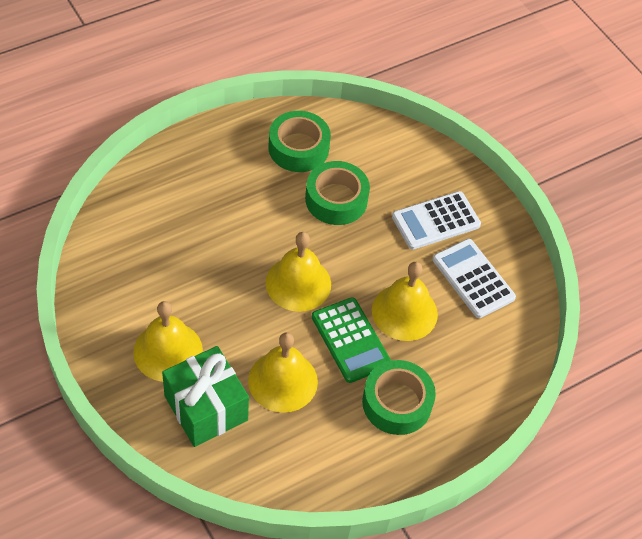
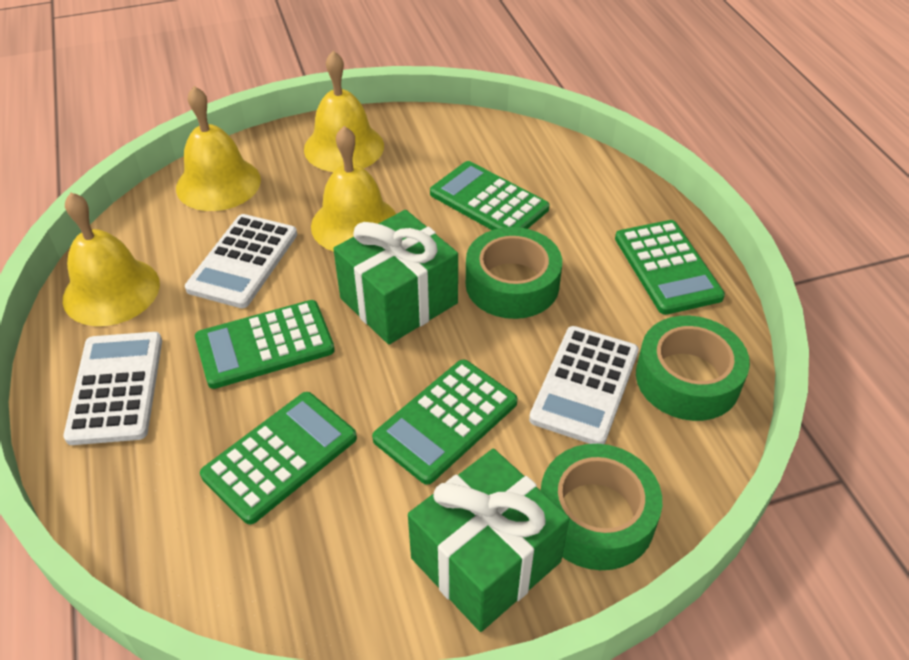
green calculator: 1 -> 5
green gift: 1 -> 2
white calculator: 2 -> 3

